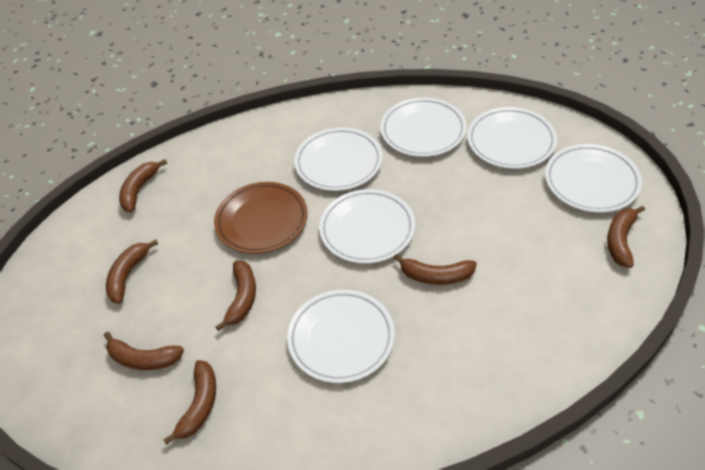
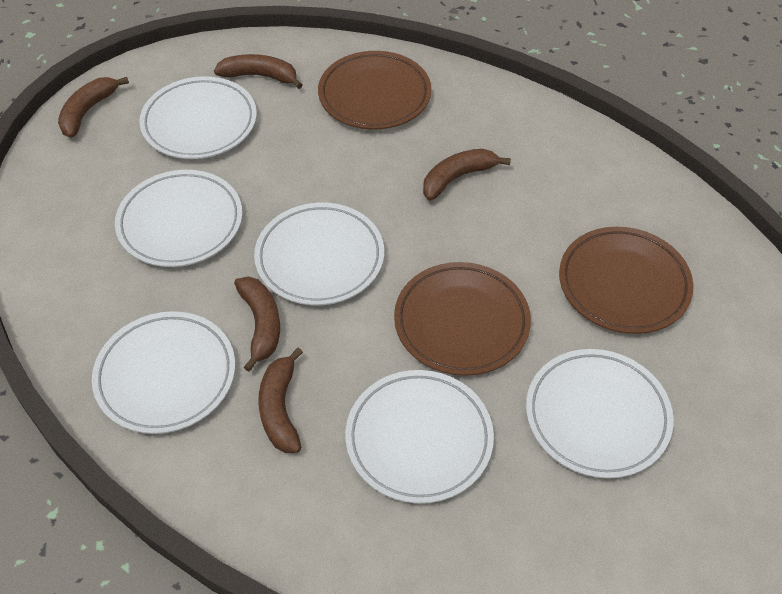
brown banana: 7 -> 5
brown plate: 1 -> 3

